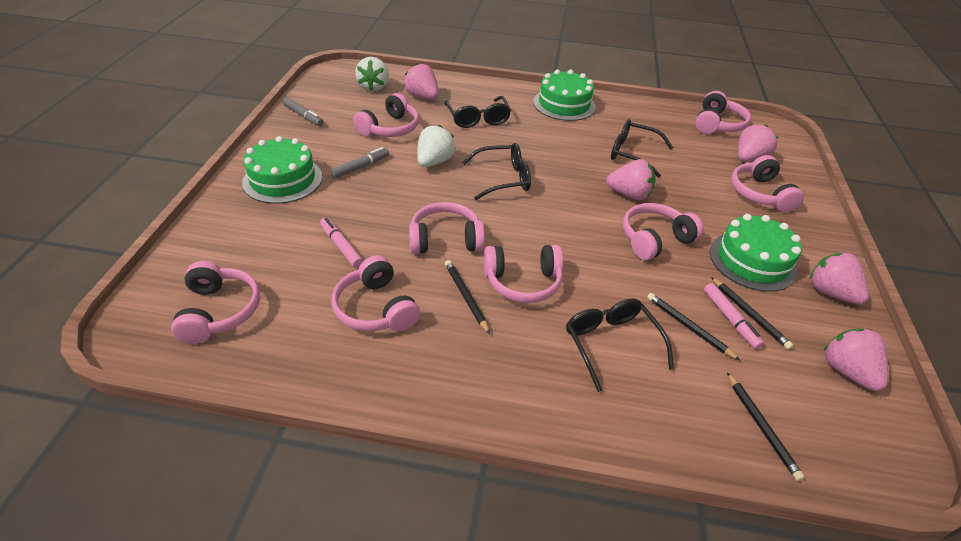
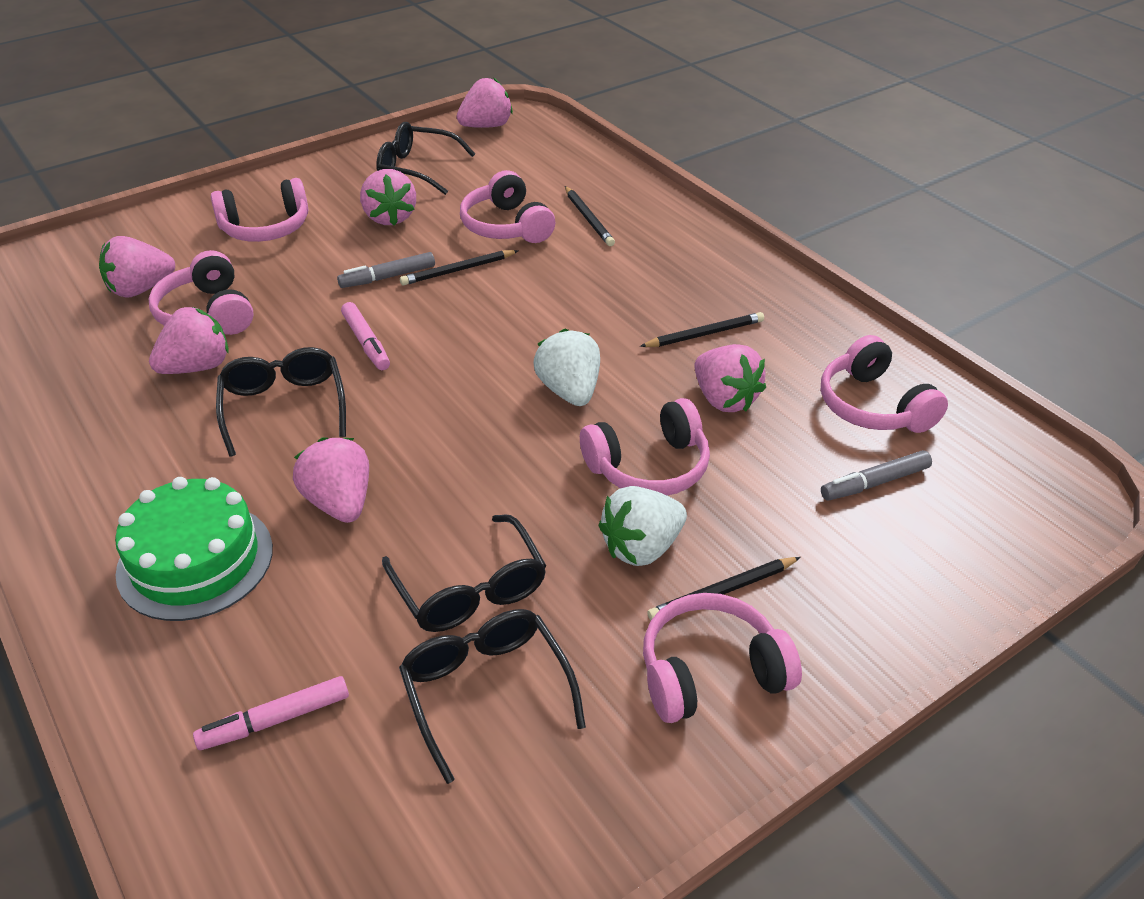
green cake: 3 -> 1
pink headphones: 8 -> 6
pink strawberry: 5 -> 6

